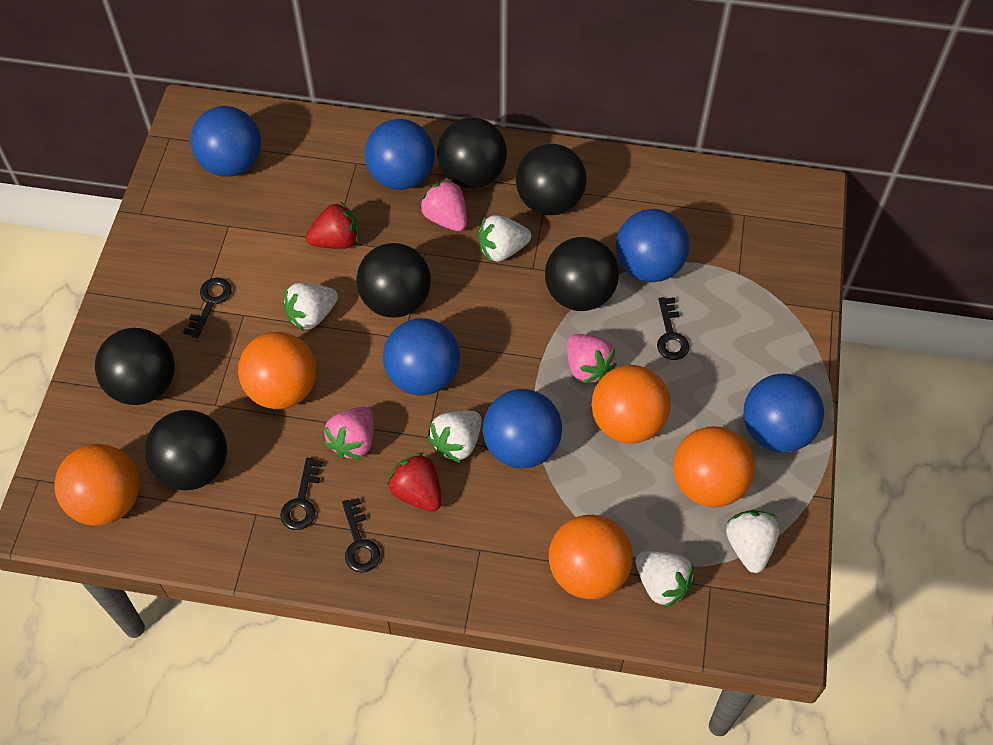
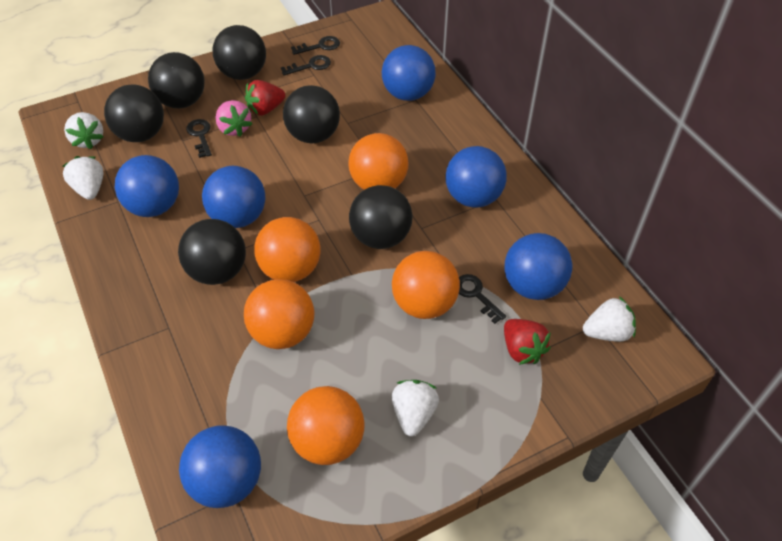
pink strawberry: 3 -> 1
white strawberry: 5 -> 4

